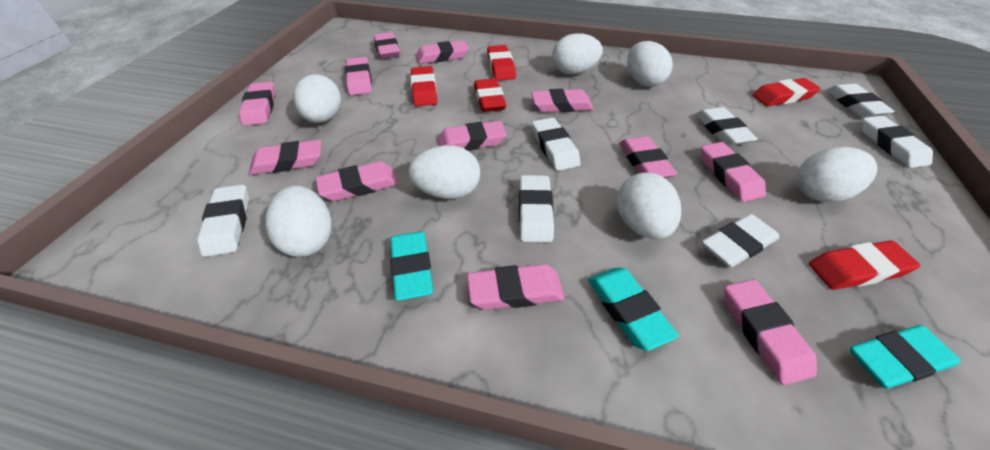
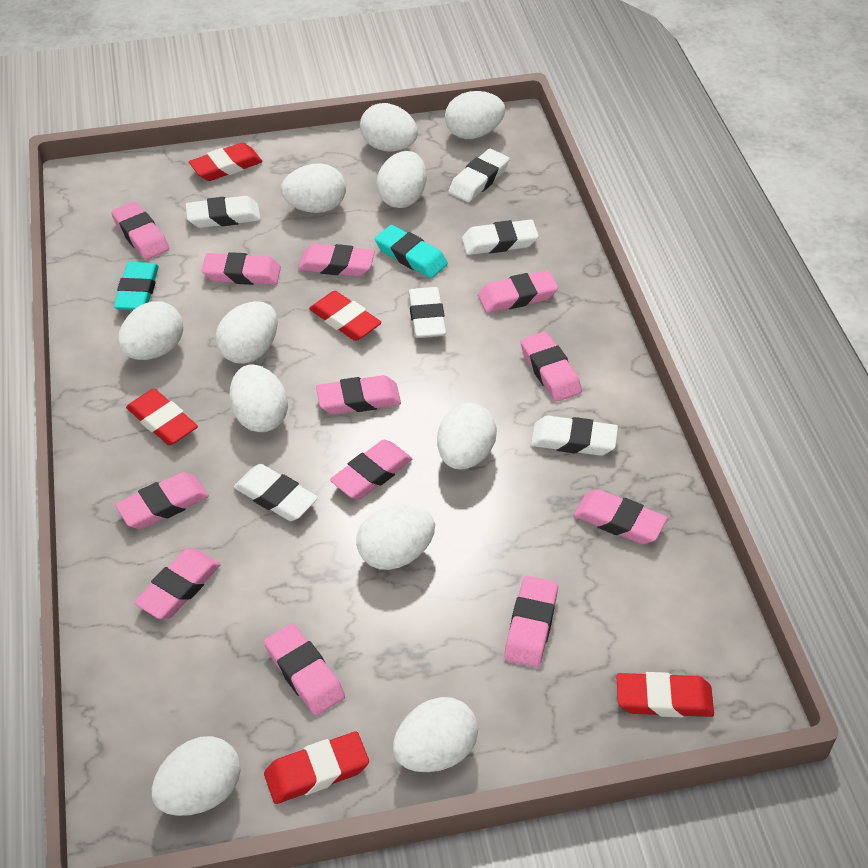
turquoise eraser: 3 -> 2
white egg: 7 -> 11
white eraser: 7 -> 6

